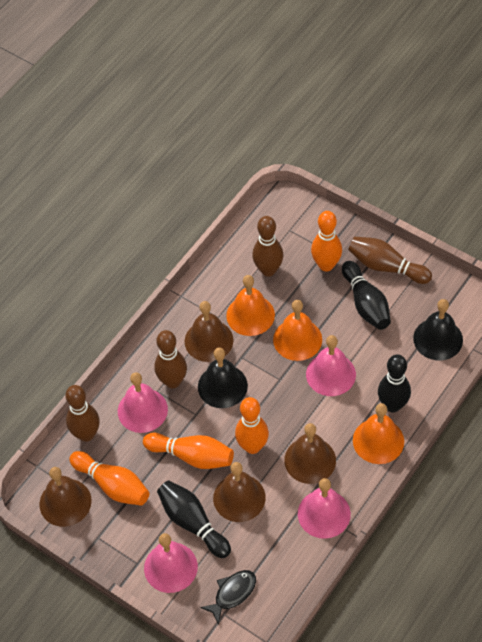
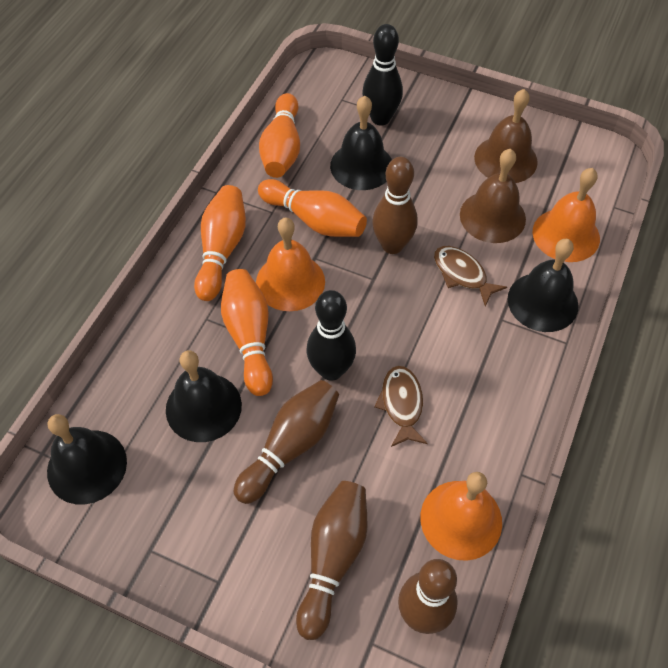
black bell: 2 -> 4
black bowling pin: 3 -> 2
black fish: 1 -> 0
brown bell: 4 -> 2
brown fish: 0 -> 2
pink bell: 4 -> 0

